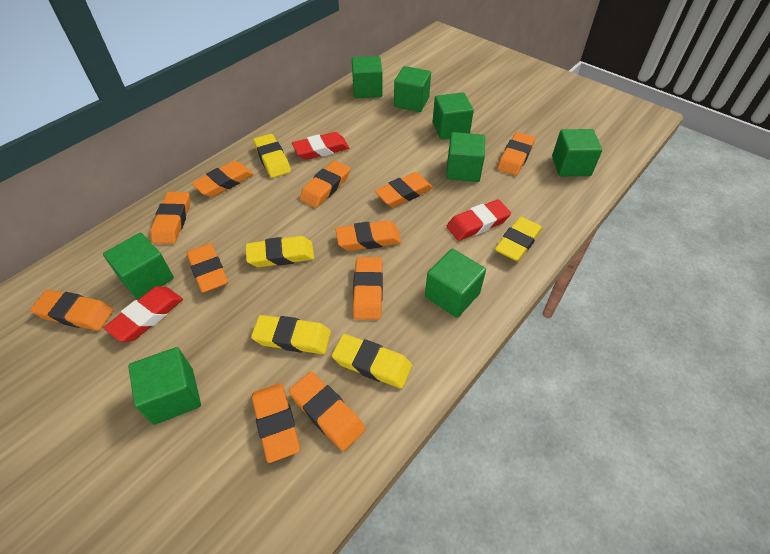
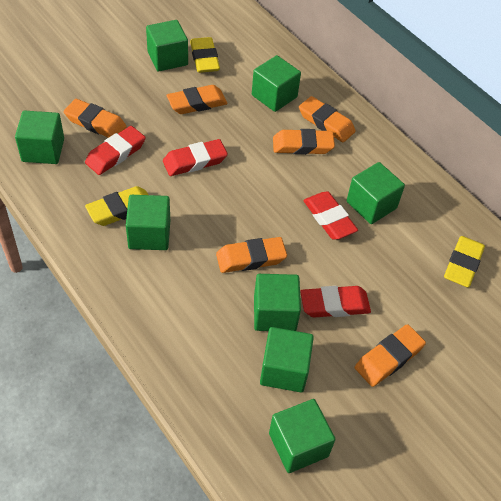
orange eraser: 11 -> 6
red eraser: 3 -> 4
yellow eraser: 5 -> 3

